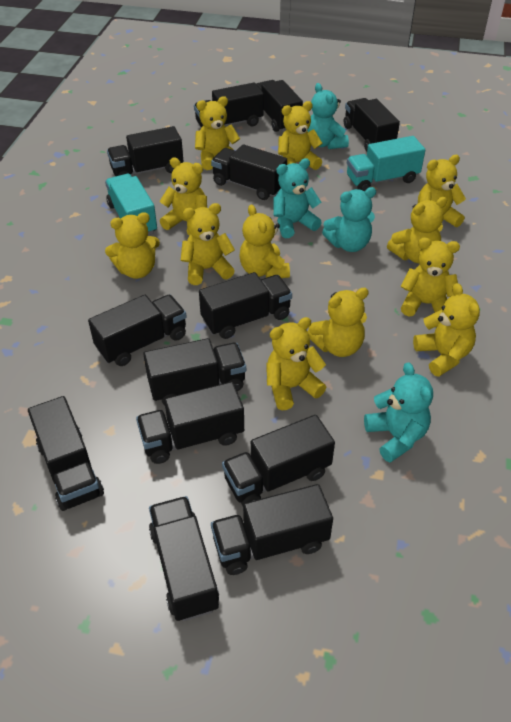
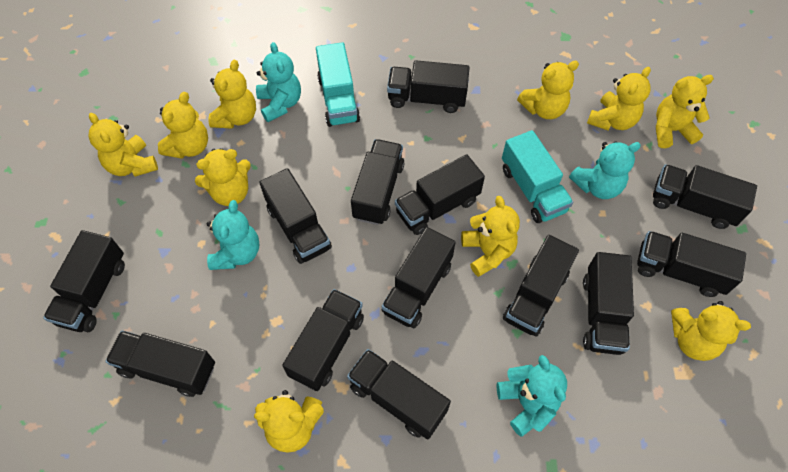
yellow teddy bear: 12 -> 10

